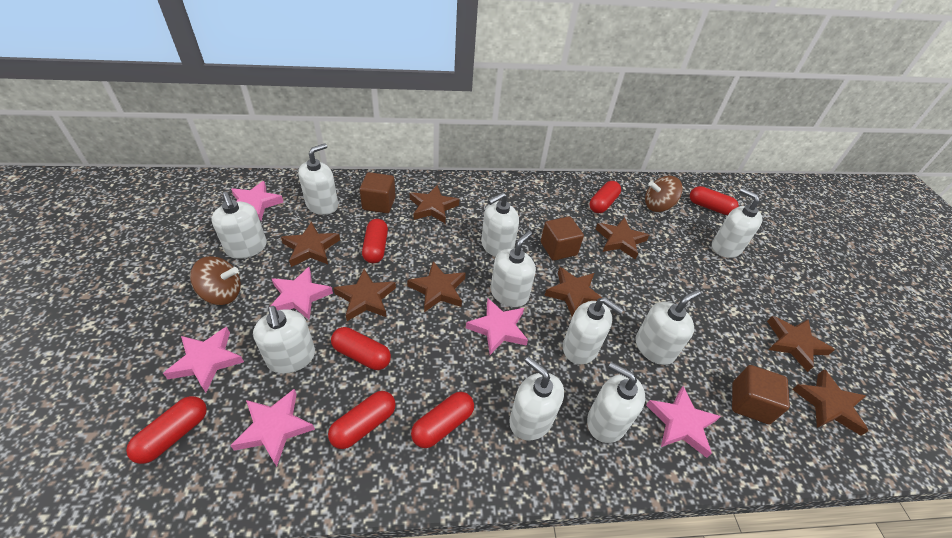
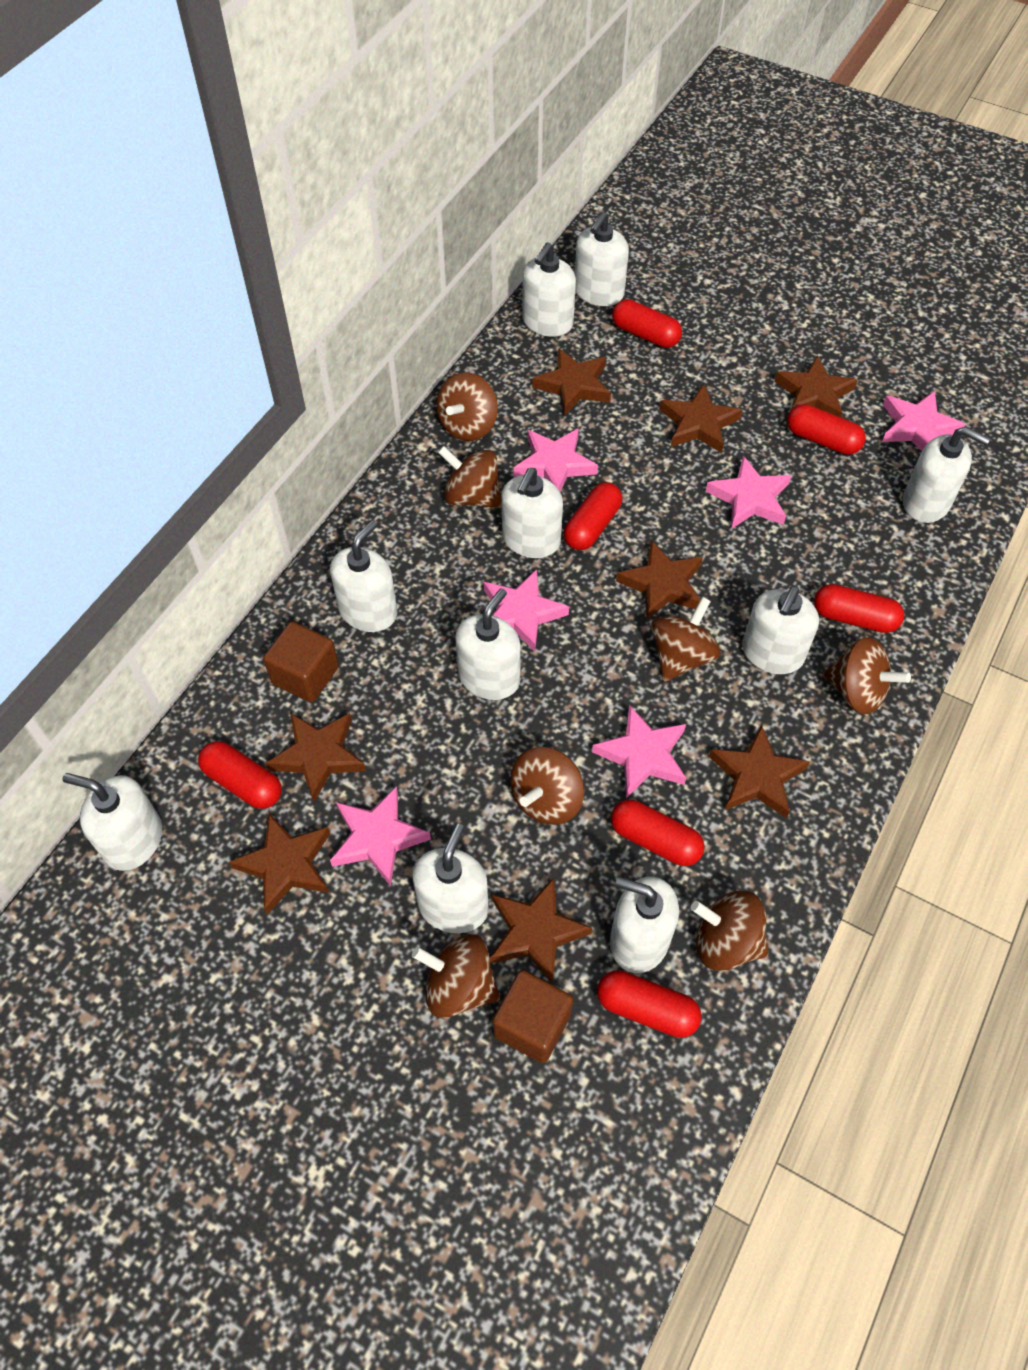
brown cube: 3 -> 2
brown spinning top: 2 -> 7

